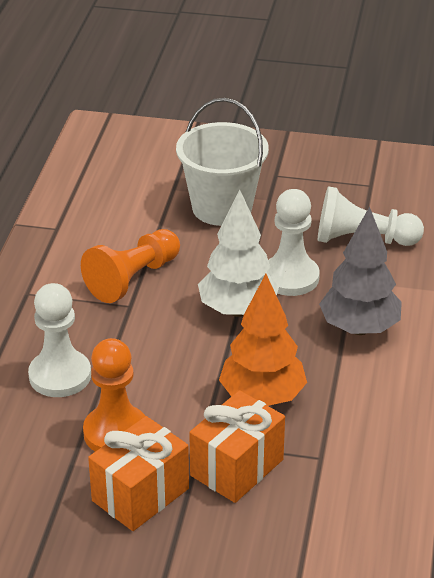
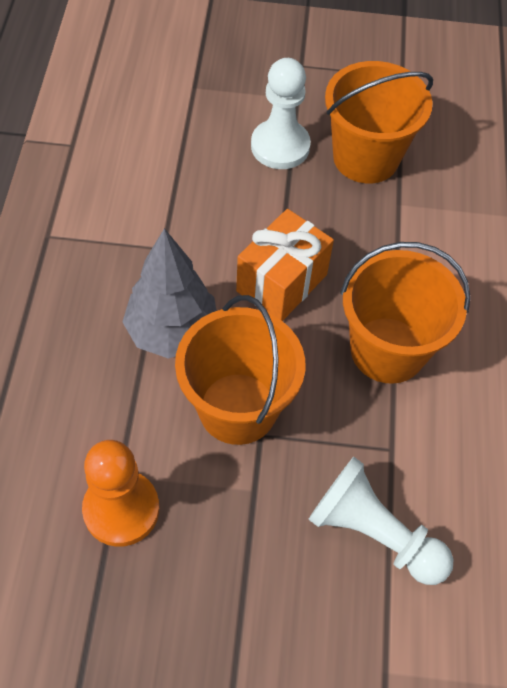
orange bucket: 0 -> 3
orange gift: 2 -> 1
orange pawn: 2 -> 1
orange tree: 1 -> 0
white bucket: 1 -> 0
white pawn: 3 -> 2
white tree: 1 -> 0

